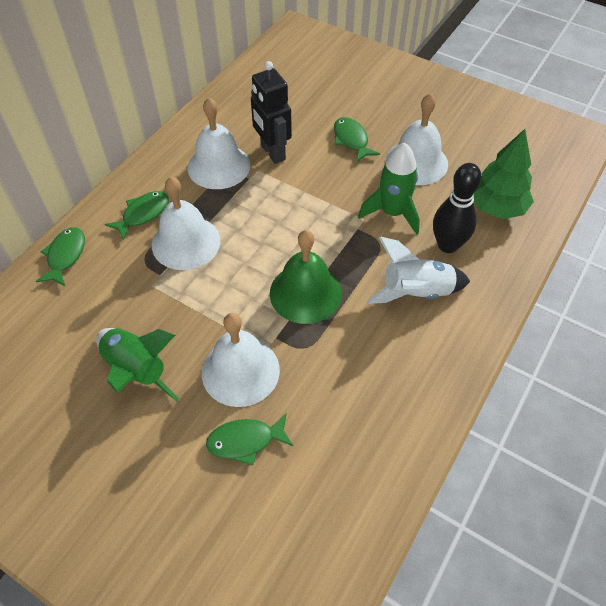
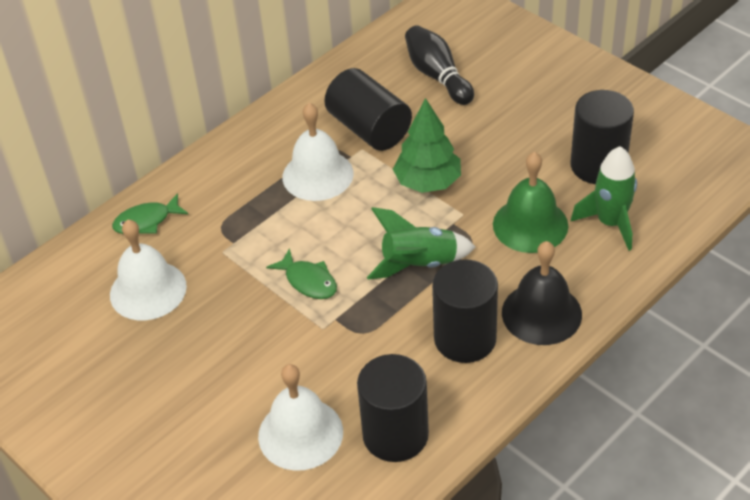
black bell: 0 -> 1
black cylinder: 0 -> 4
black robot: 1 -> 0
green fish: 4 -> 2
white bell: 4 -> 3
white rocket: 1 -> 0

